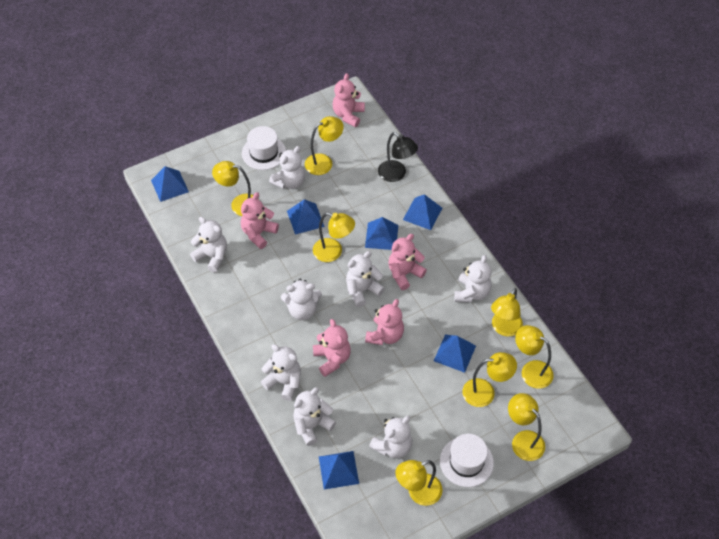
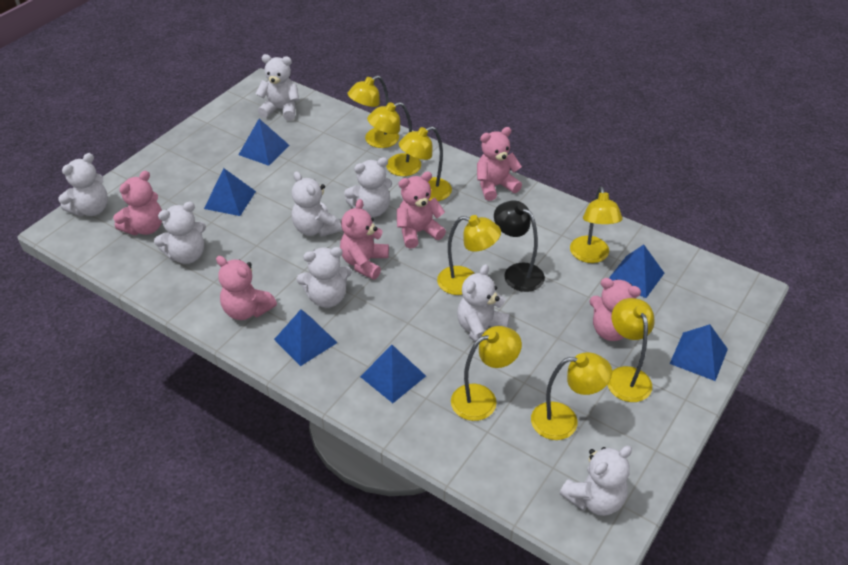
pink teddy bear: 5 -> 6
white hat: 2 -> 0

